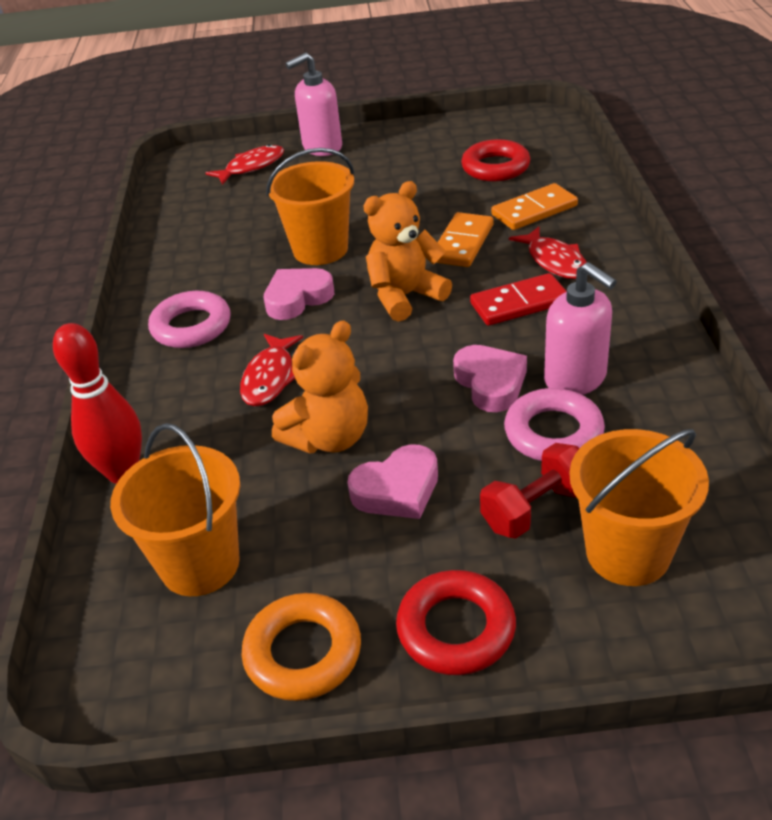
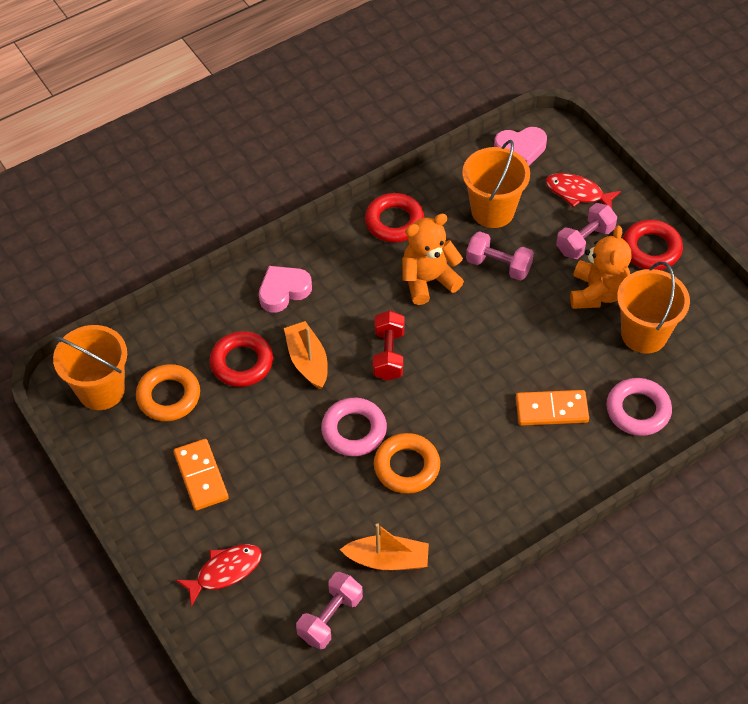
orange boat: 0 -> 2
orange ring: 1 -> 2
pink dumbbell: 0 -> 3
pink heart: 3 -> 2
pink soap dispenser: 2 -> 0
red bowling pin: 1 -> 0
red domino: 1 -> 0
red fish: 3 -> 2
red ring: 2 -> 3

